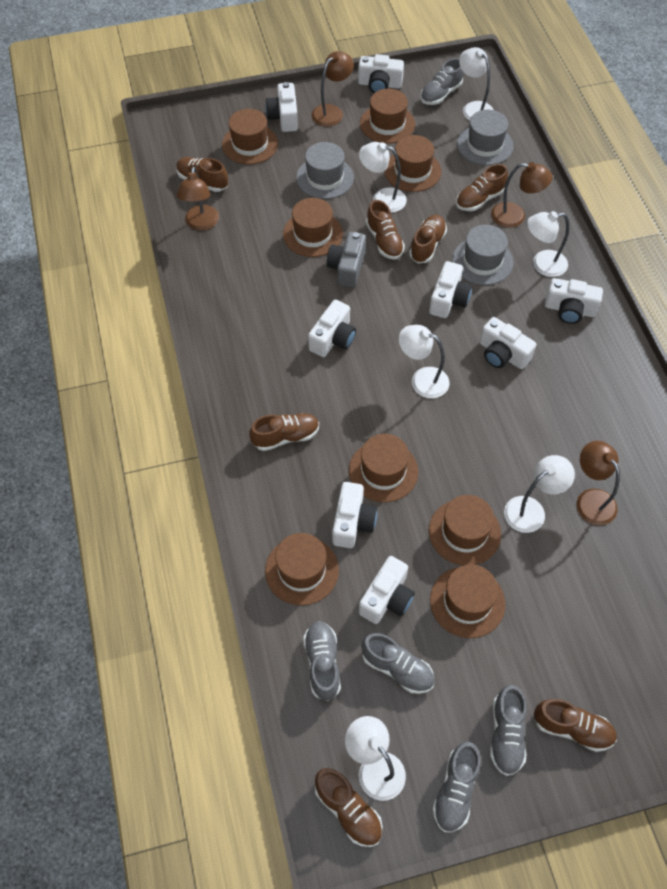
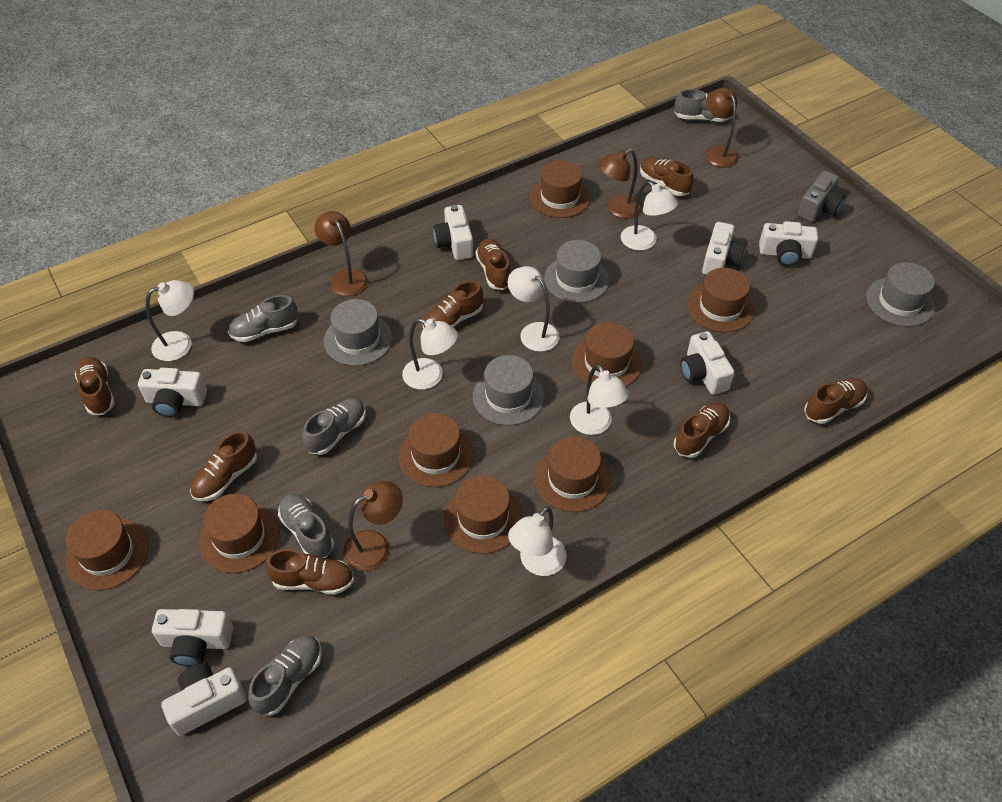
brown shoe: 7 -> 8
grey hat: 3 -> 4
white camera: 8 -> 7

